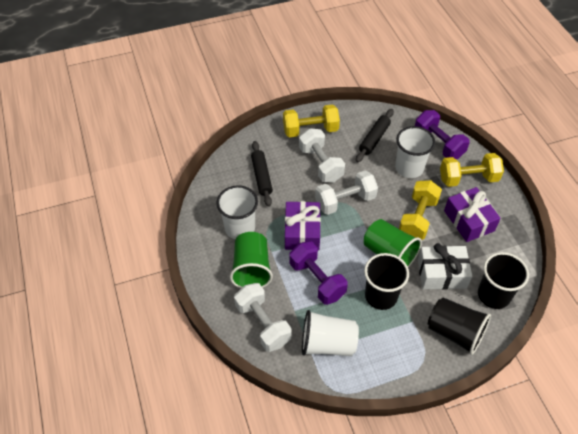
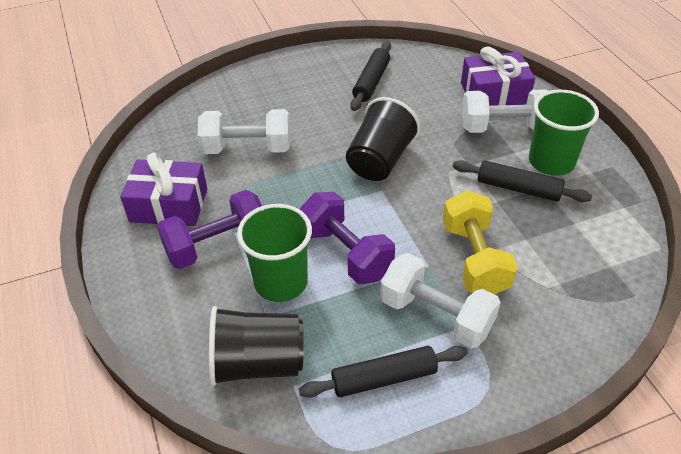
black cup: 3 -> 2
black rolling pin: 2 -> 3
white cup: 3 -> 0
white gift: 1 -> 0
yellow dumbbell: 3 -> 1

